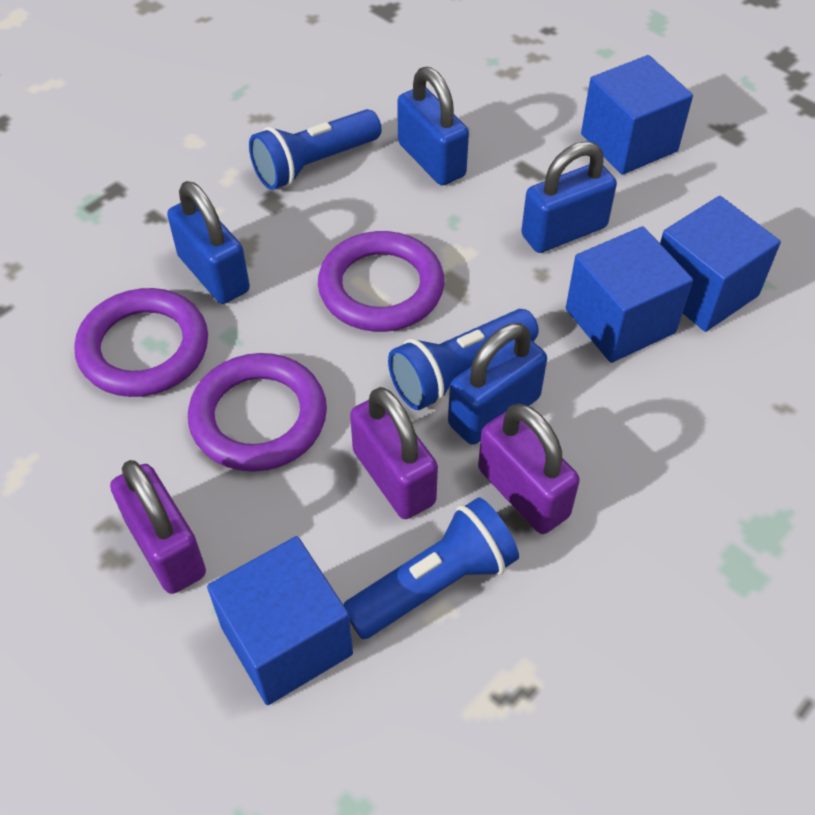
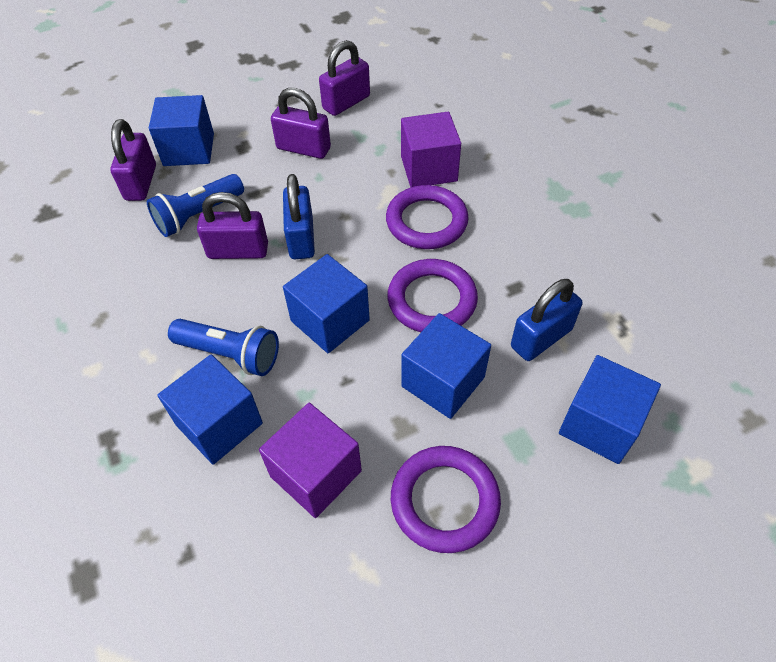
blue cube: 4 -> 5
blue flashlight: 3 -> 2
blue padlock: 4 -> 2
purple cube: 0 -> 2
purple padlock: 3 -> 4

